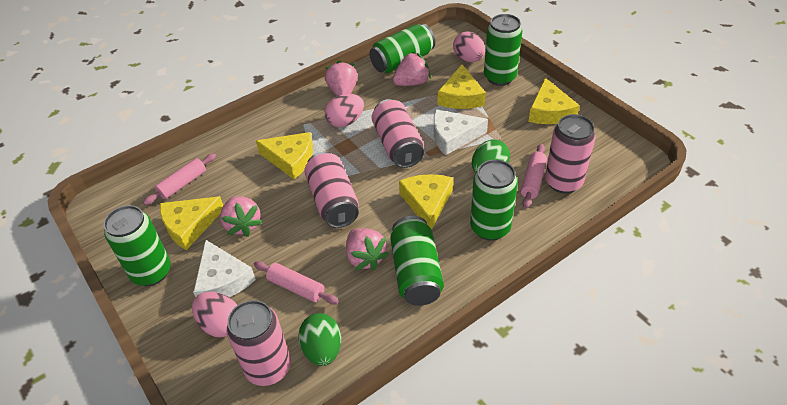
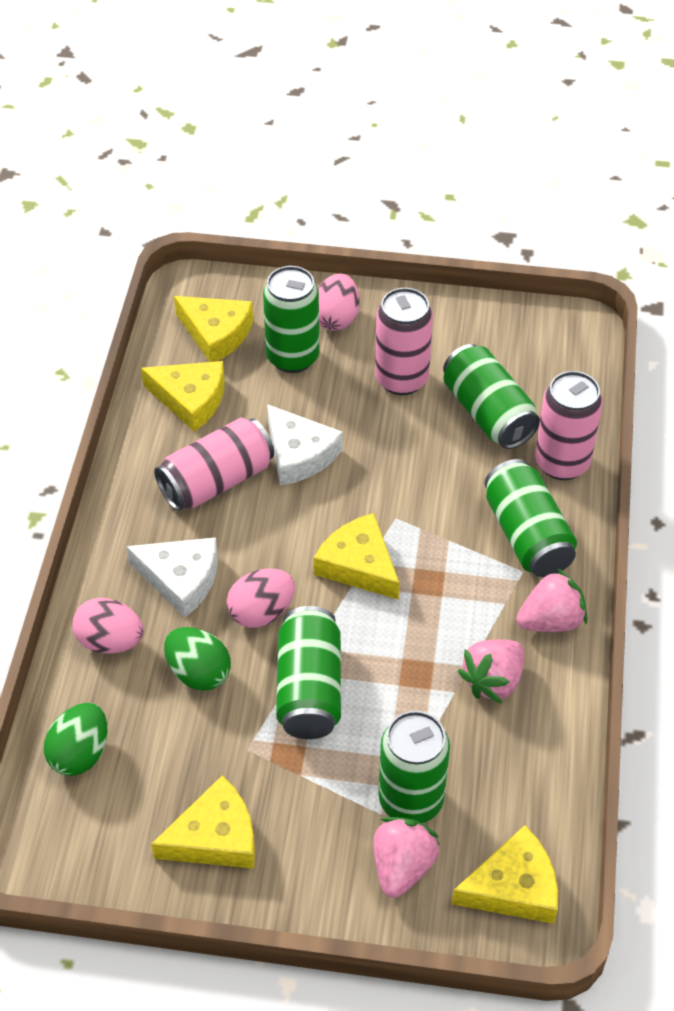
pink can: 4 -> 3
pink rolling pin: 3 -> 0
pink strawberry: 4 -> 3

